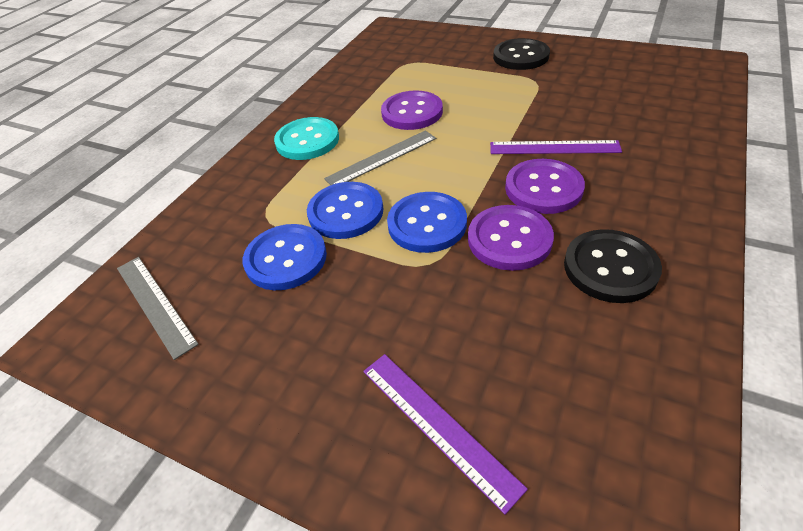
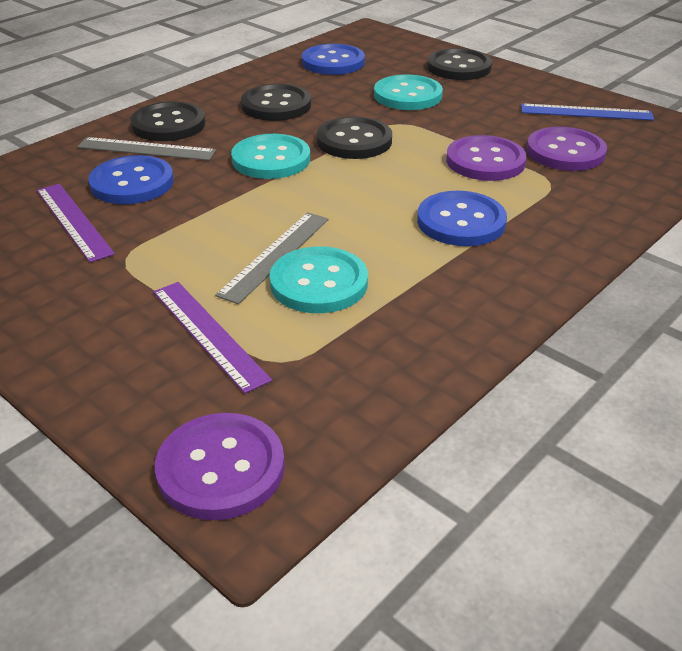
black button: 2 -> 4
blue ruler: 0 -> 1
turquoise button: 1 -> 3

